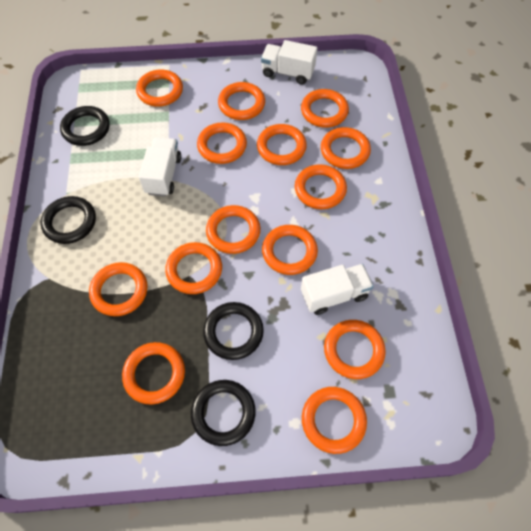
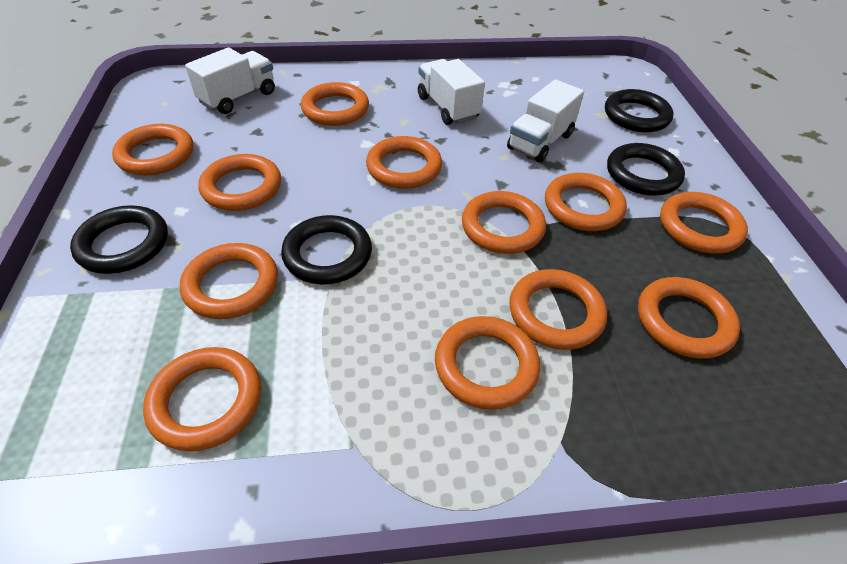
orange ring: 14 -> 12

